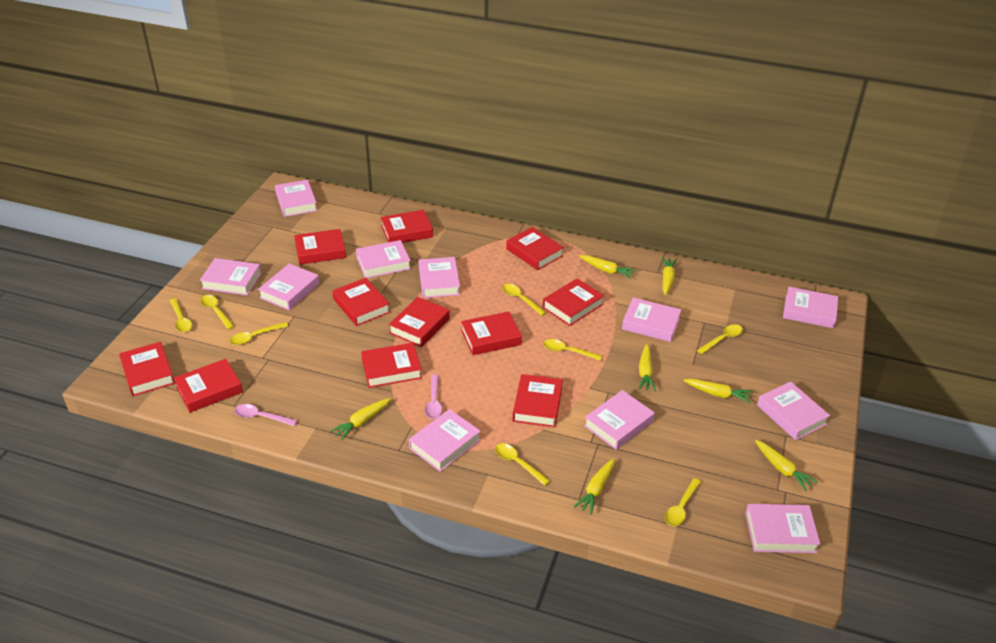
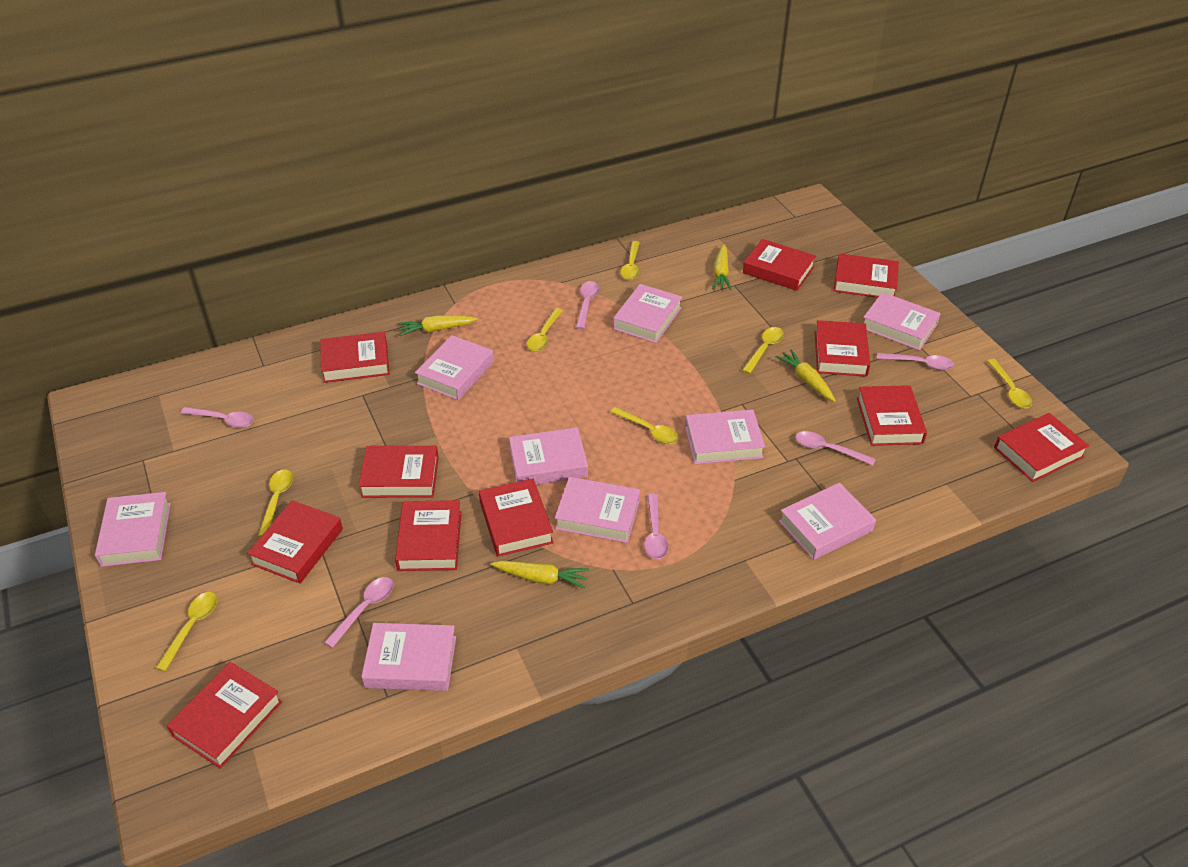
pink book: 11 -> 9
pink spoon: 2 -> 6
yellow carrot: 7 -> 4
yellow spoon: 8 -> 7

